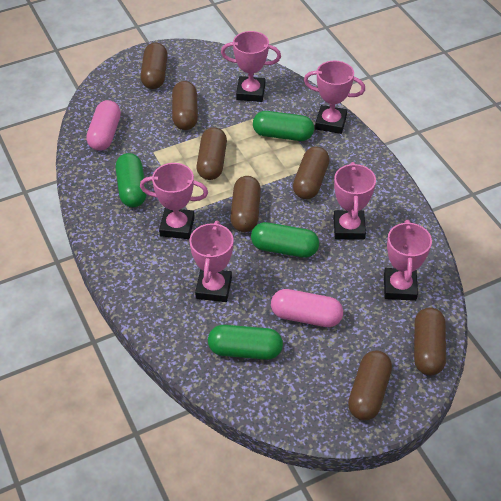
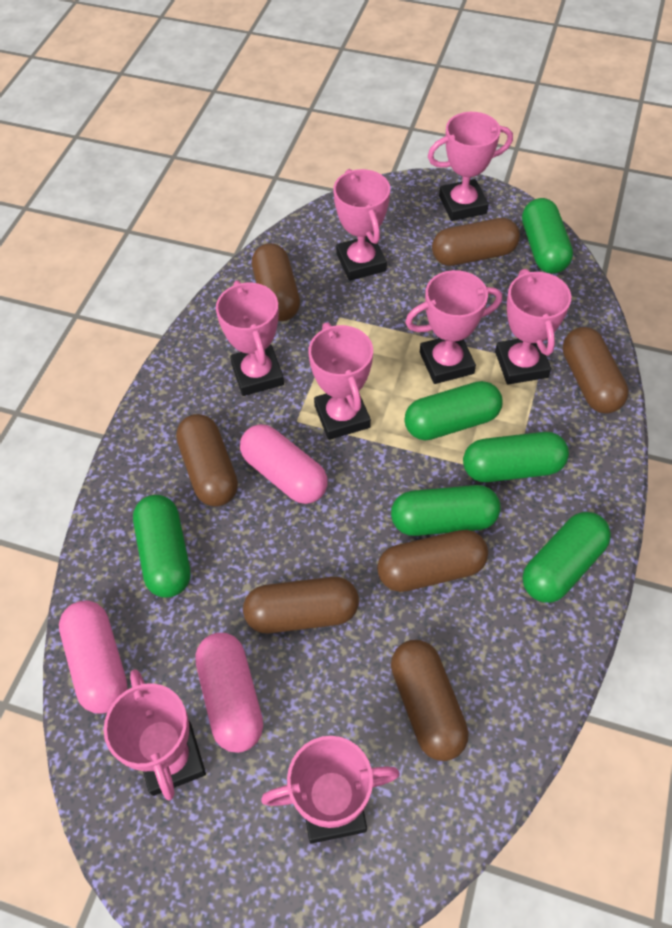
green capsule: 4 -> 6
pink capsule: 2 -> 3
pink trophy: 6 -> 8

